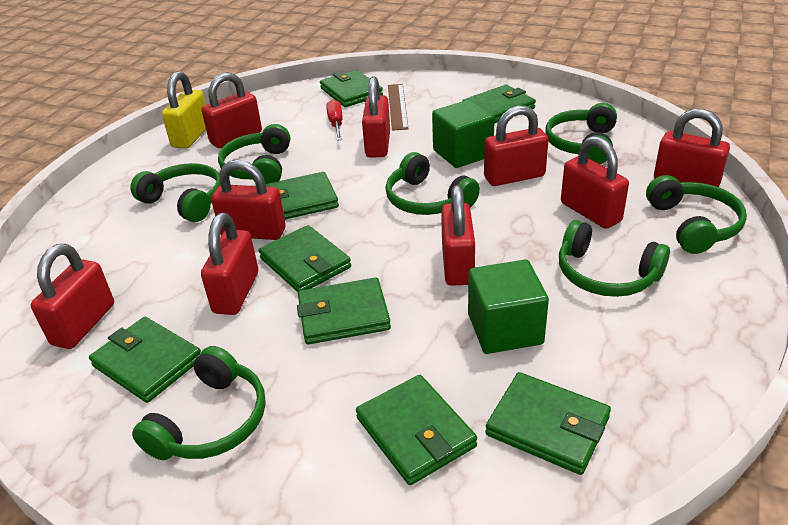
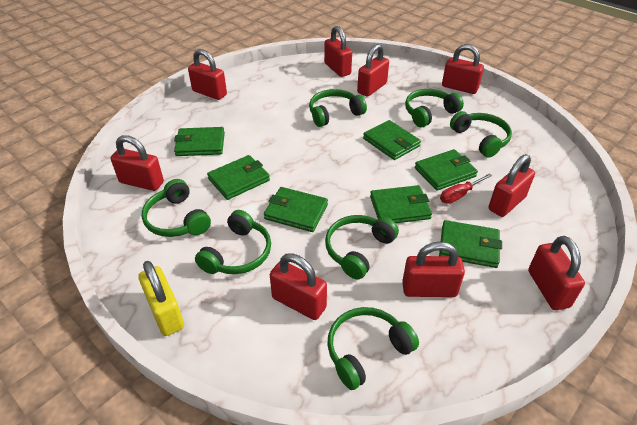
brown ruler: 1 -> 0
green cube: 2 -> 0
green wallet: 8 -> 7

